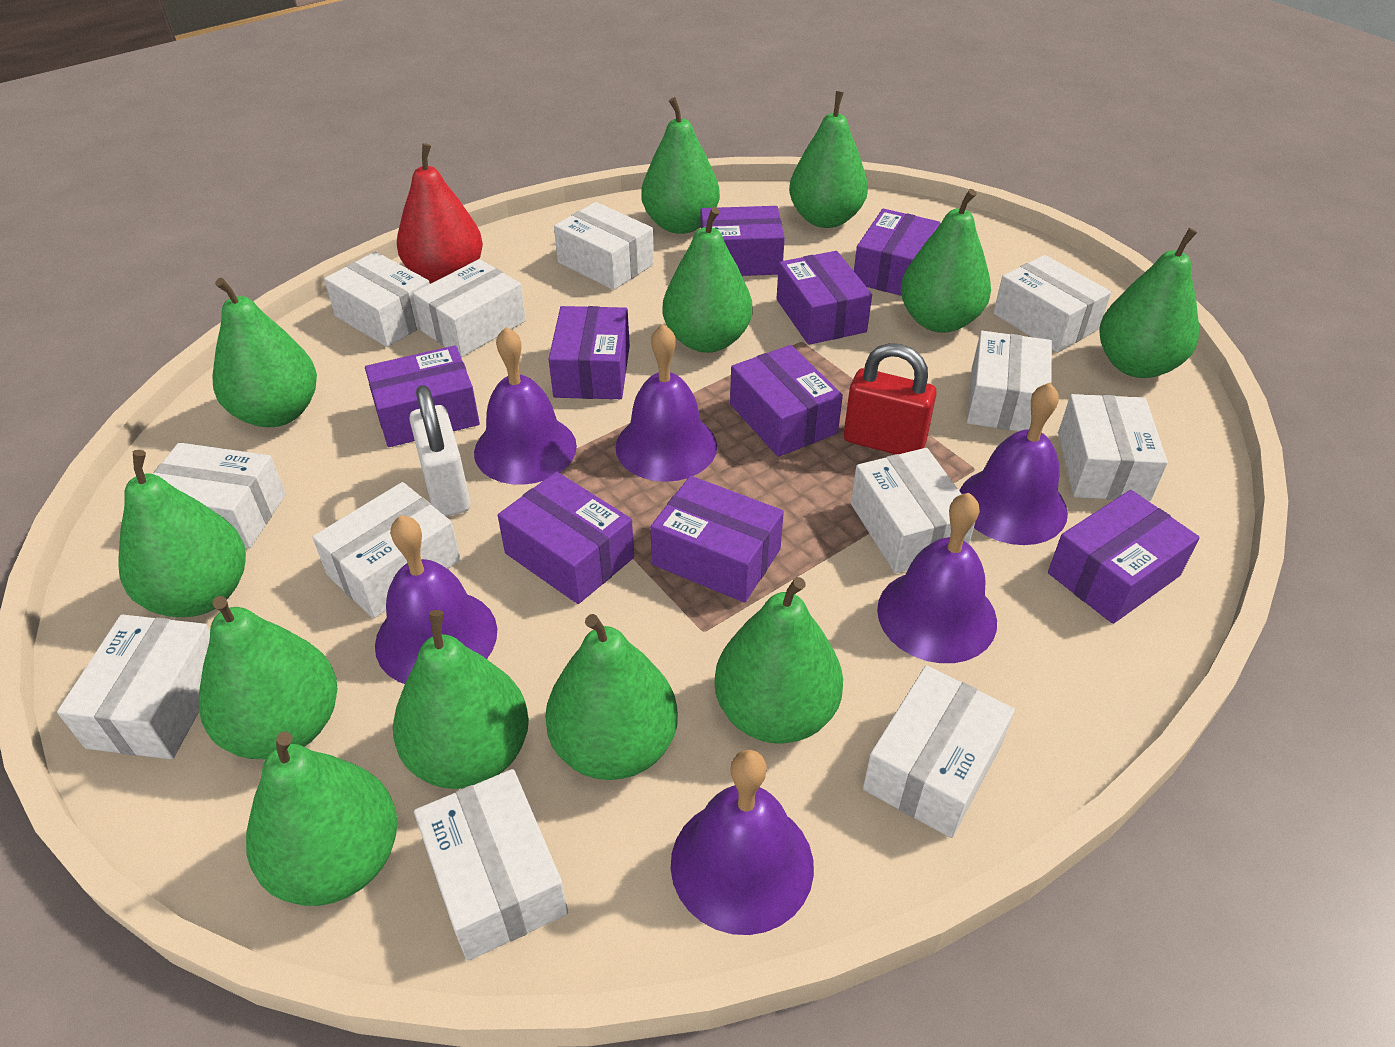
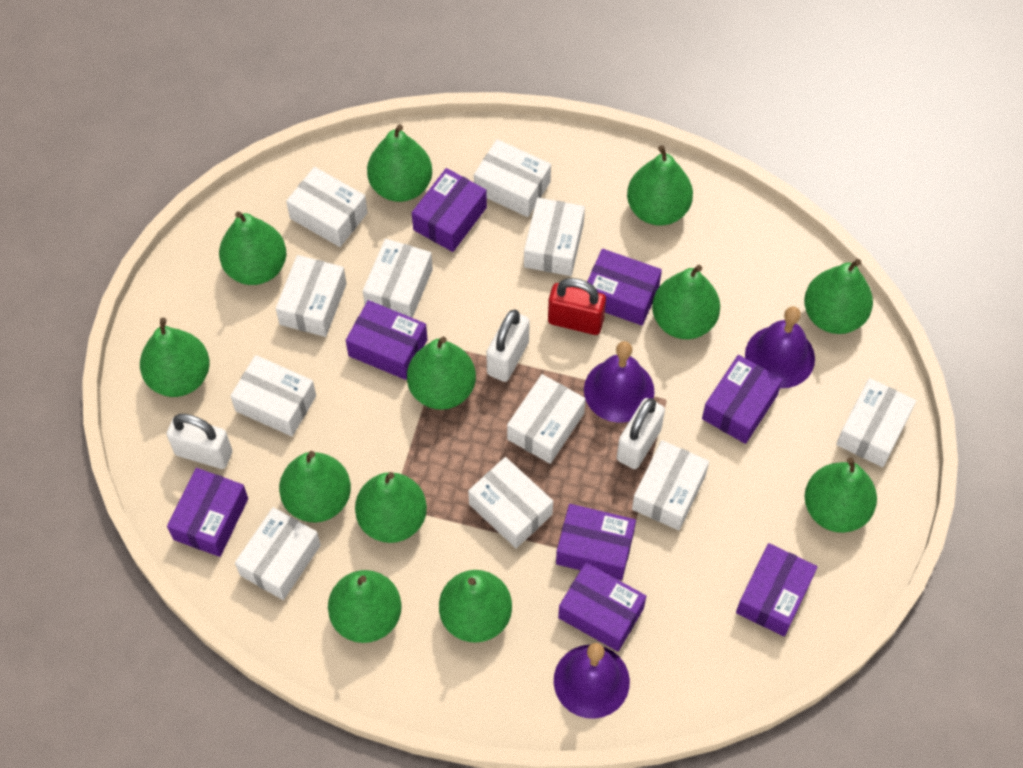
purple bell: 6 -> 3
purple box: 9 -> 8
red pear: 1 -> 0
white box: 12 -> 11
white padlock: 1 -> 3

